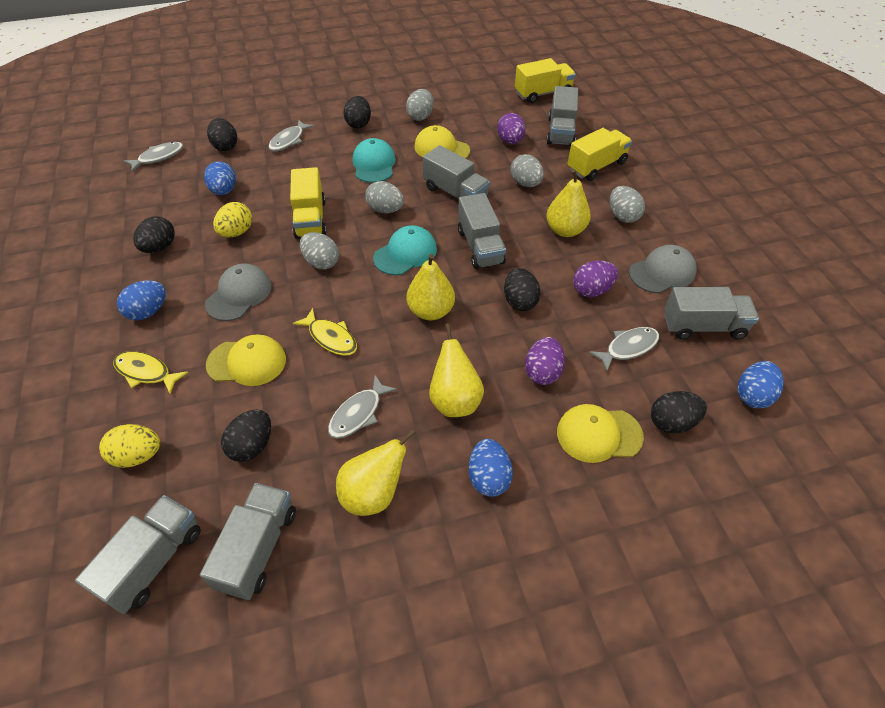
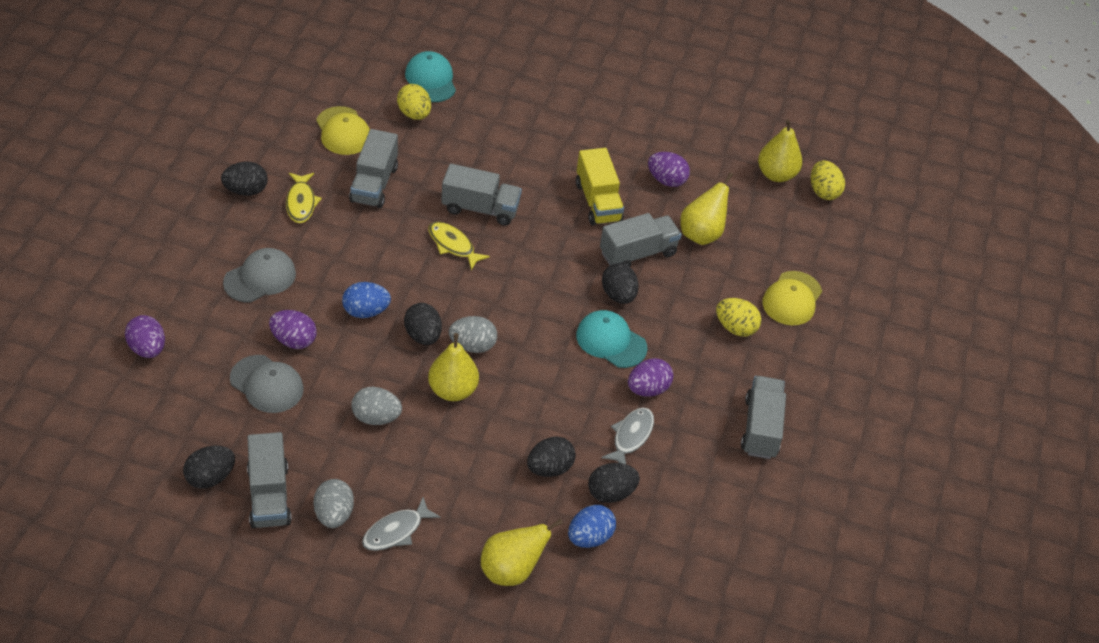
blue egg: 4 -> 2
grey egg: 5 -> 3
grey fish: 4 -> 2
grey truck: 6 -> 5
purple egg: 3 -> 4
yellow cap: 3 -> 2
yellow egg: 2 -> 3
yellow truck: 3 -> 1

